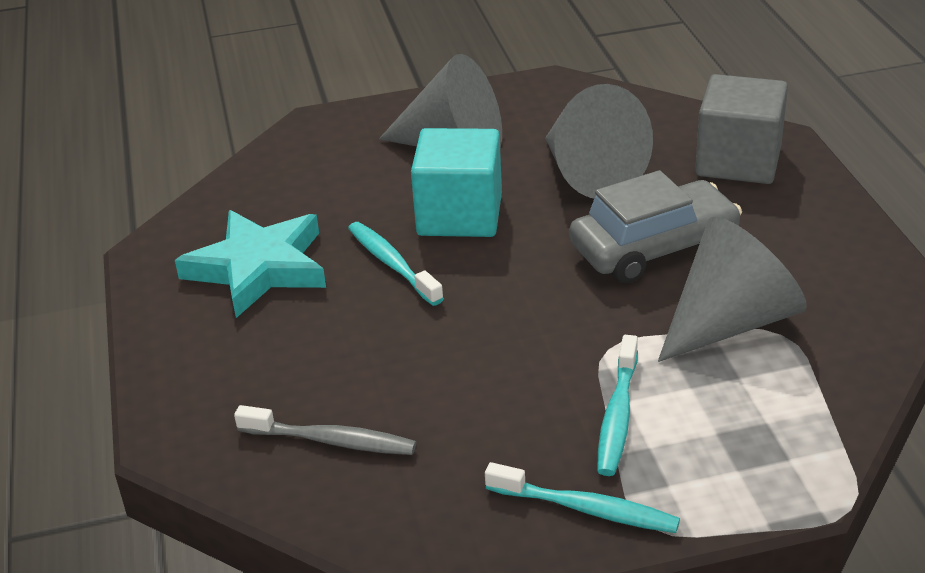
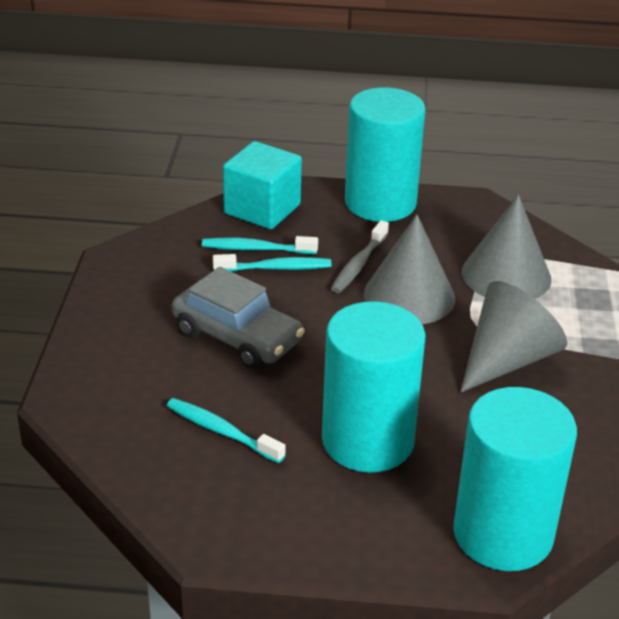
grey cube: 1 -> 0
turquoise cylinder: 0 -> 3
turquoise star: 1 -> 0

